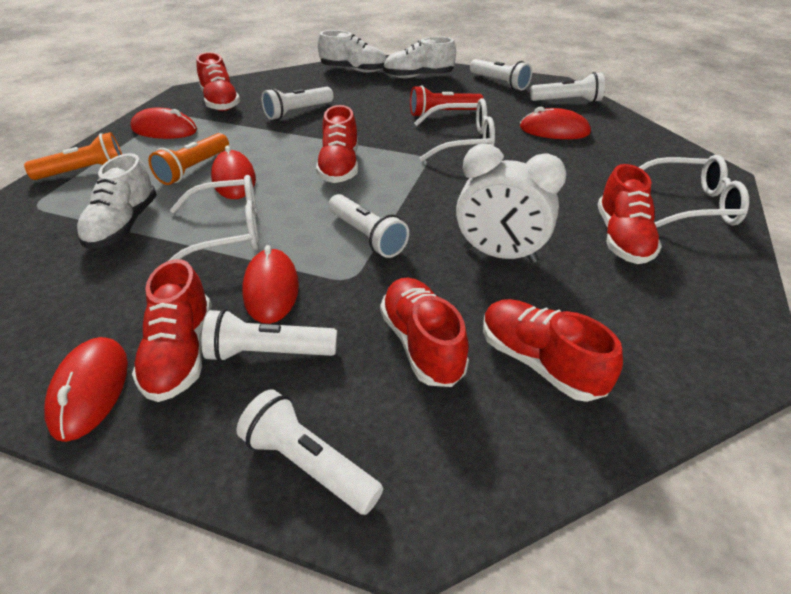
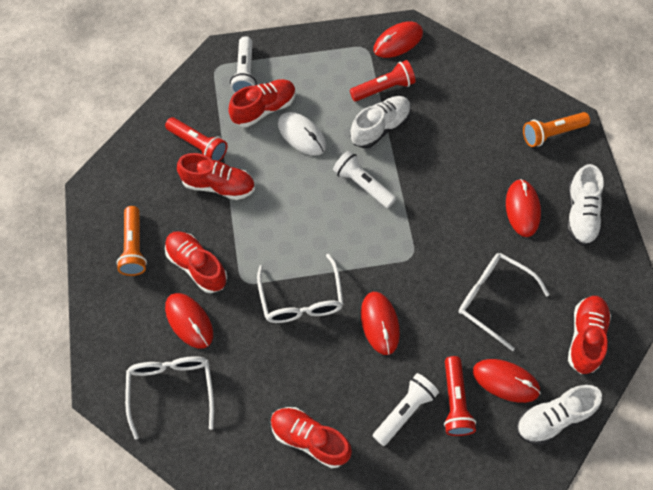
red flashlight: 1 -> 3
red shoe: 6 -> 5
white clock: 1 -> 0
white flashlight: 6 -> 3
white mouse: 0 -> 1

